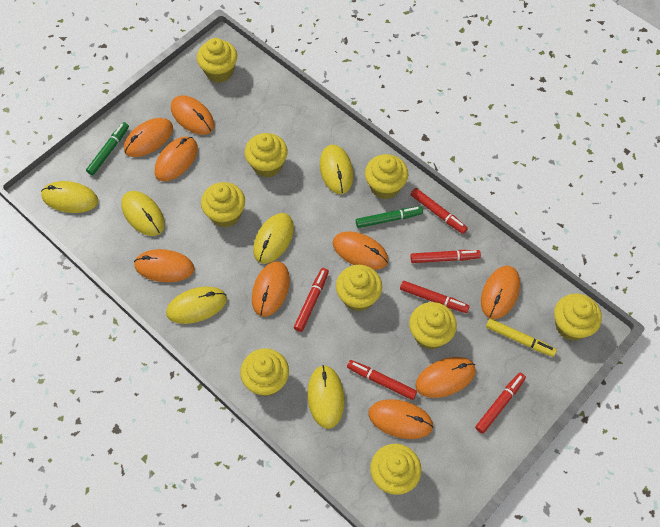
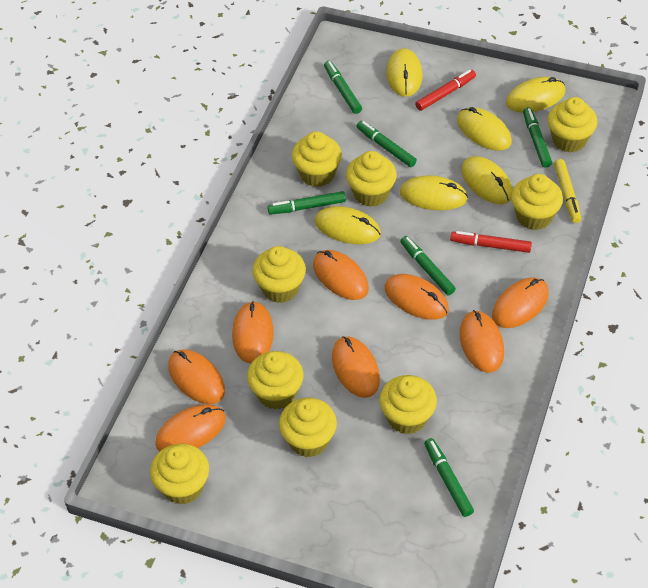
green marker: 2 -> 6
orange mouse: 9 -> 8
red marker: 6 -> 2

